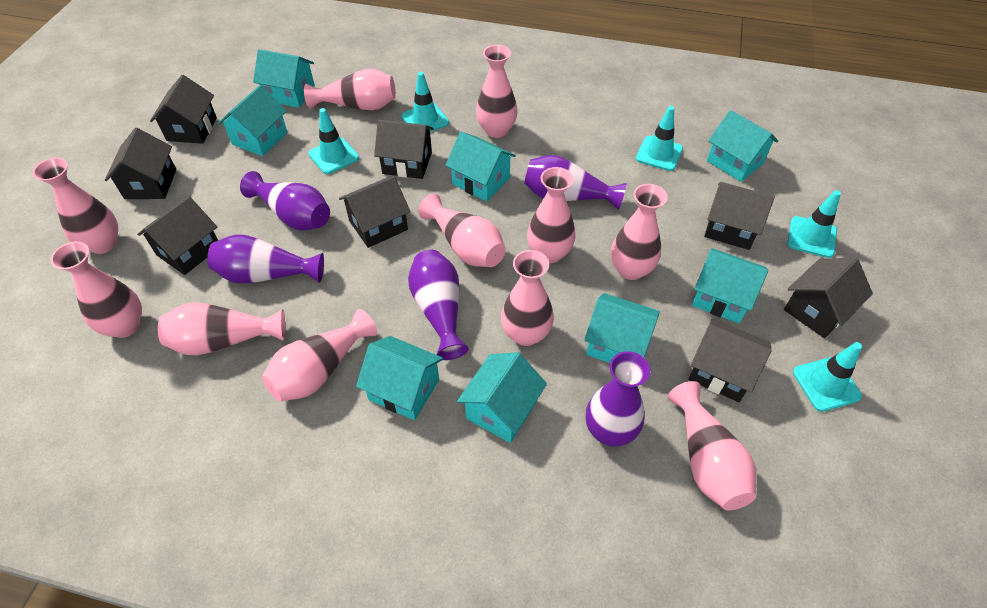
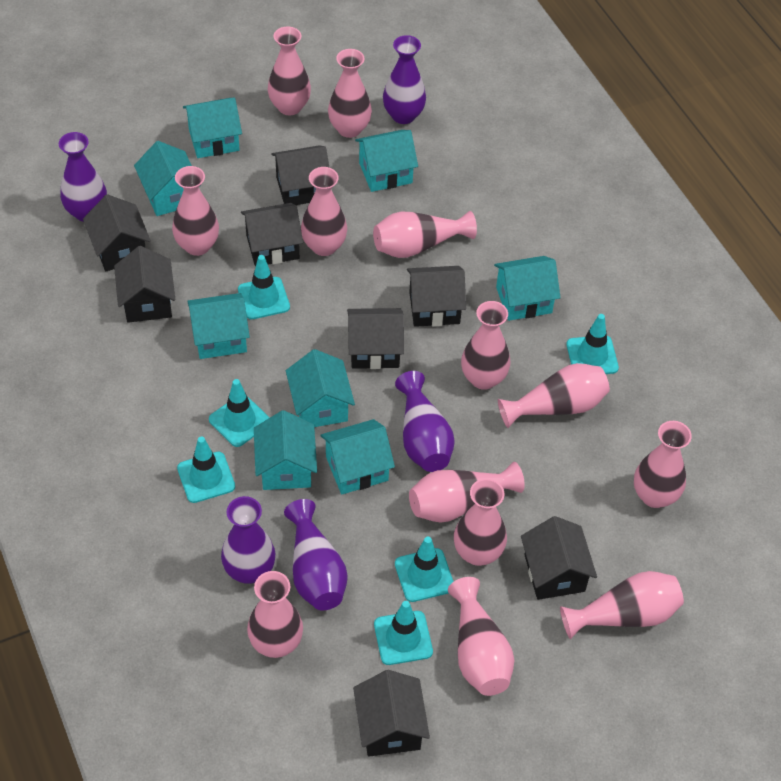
pink vase: 11 -> 13
turquoise traffic cone: 5 -> 6

